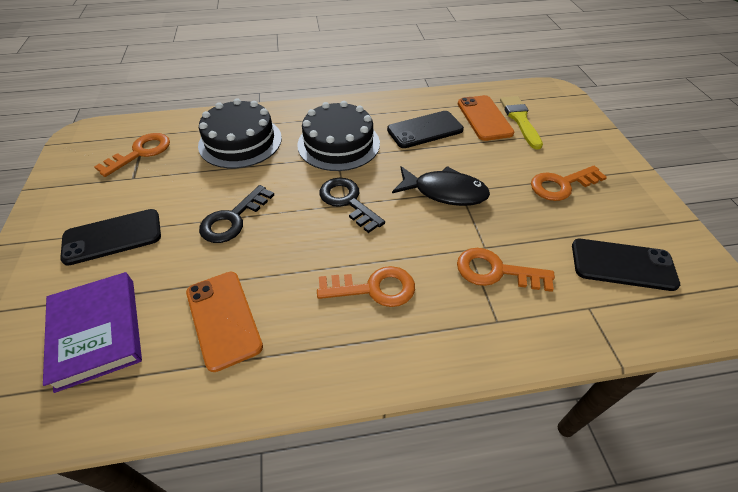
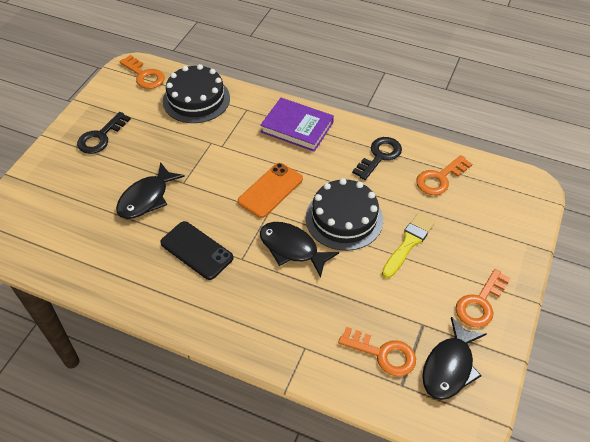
black fish: 1 -> 3
black phone: 3 -> 1
orange phone: 2 -> 1

